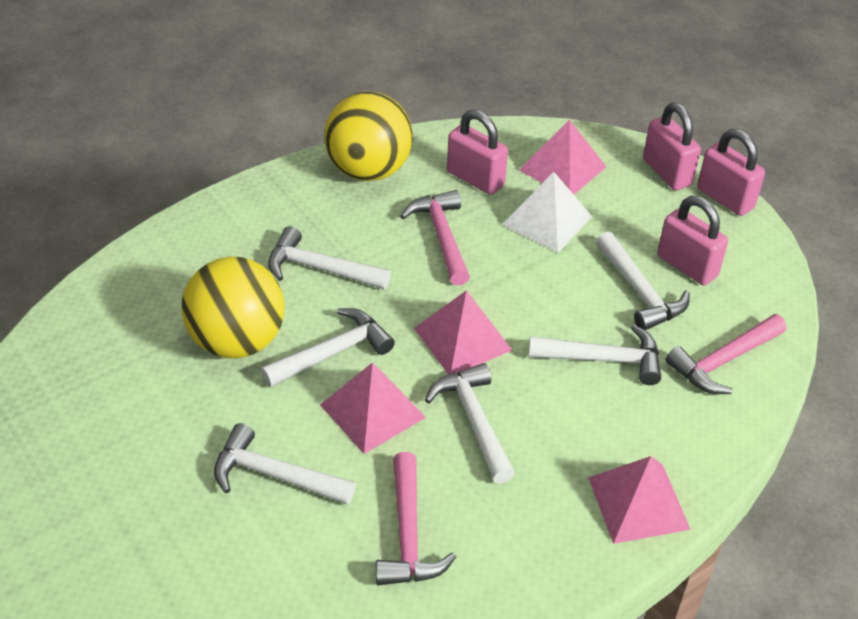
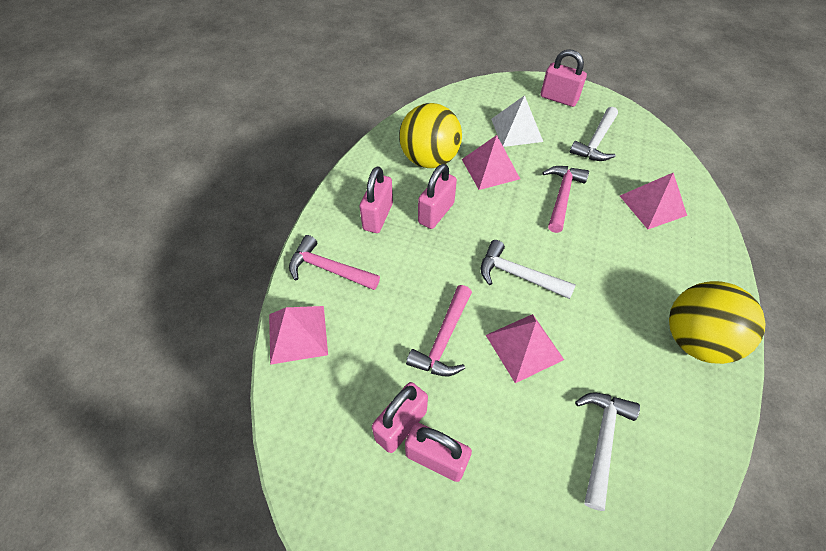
pink padlock: 4 -> 5
white hammer: 6 -> 3

